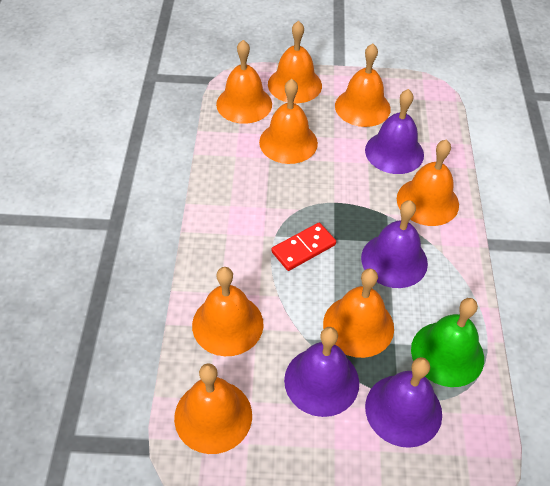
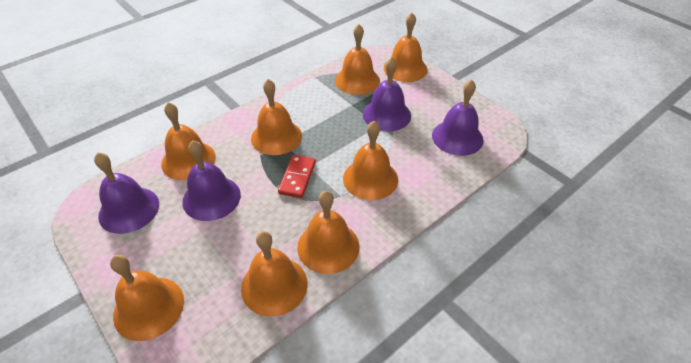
green bell: 1 -> 0

